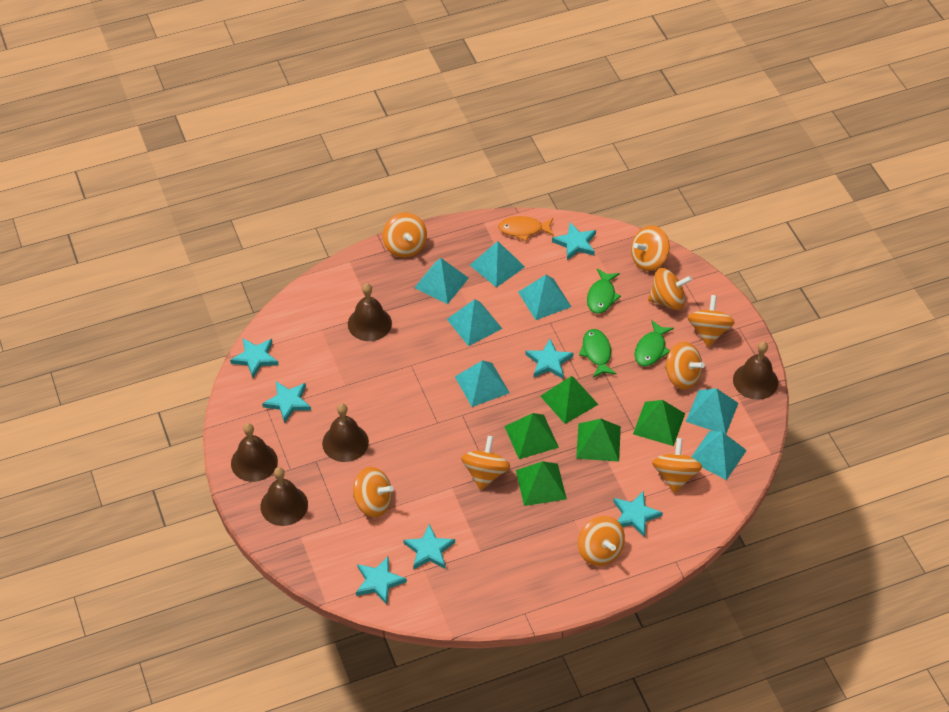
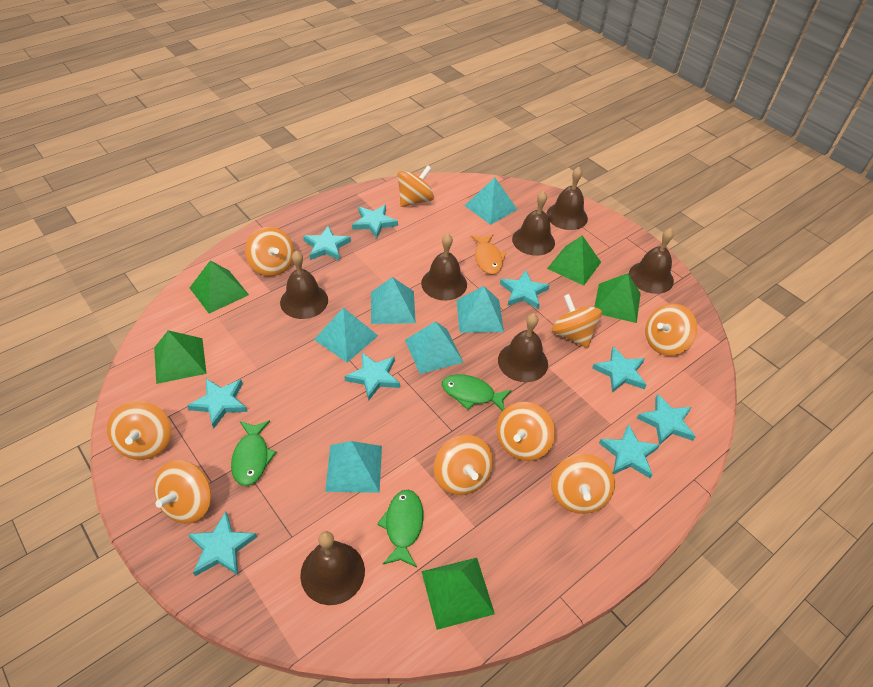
brown bell: 5 -> 7
turquoise pyramid: 7 -> 6
turquoise star: 7 -> 9

